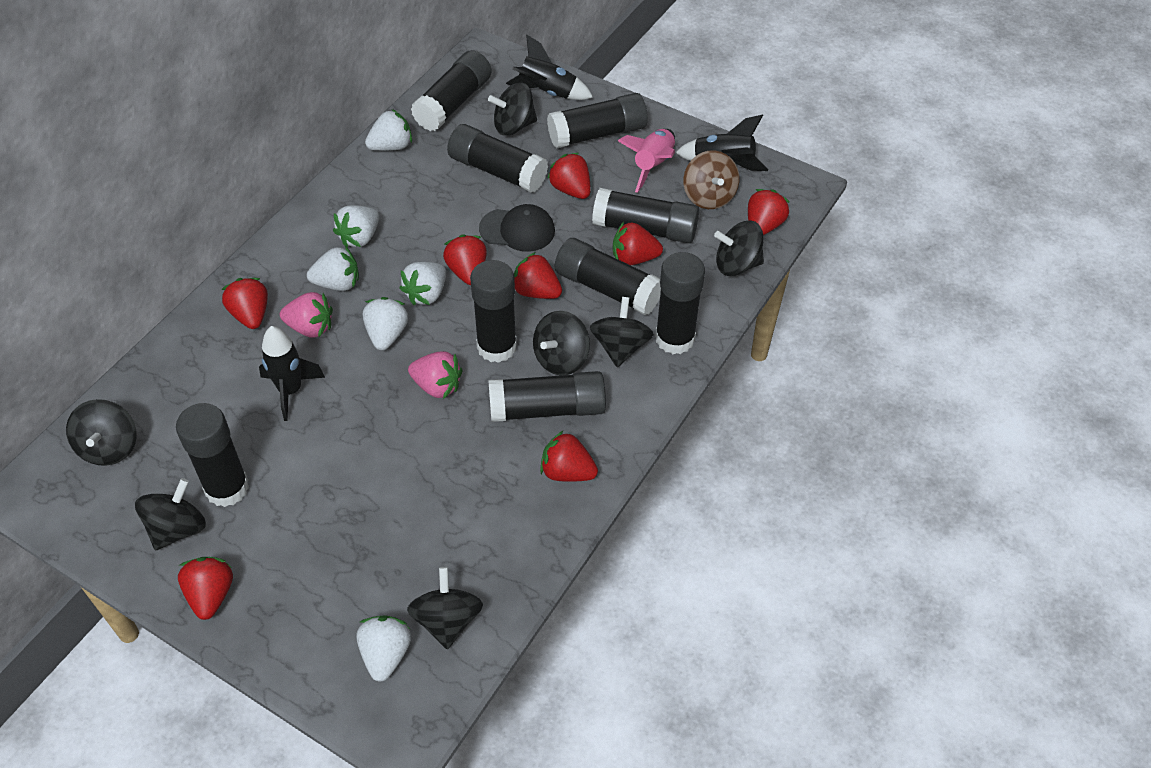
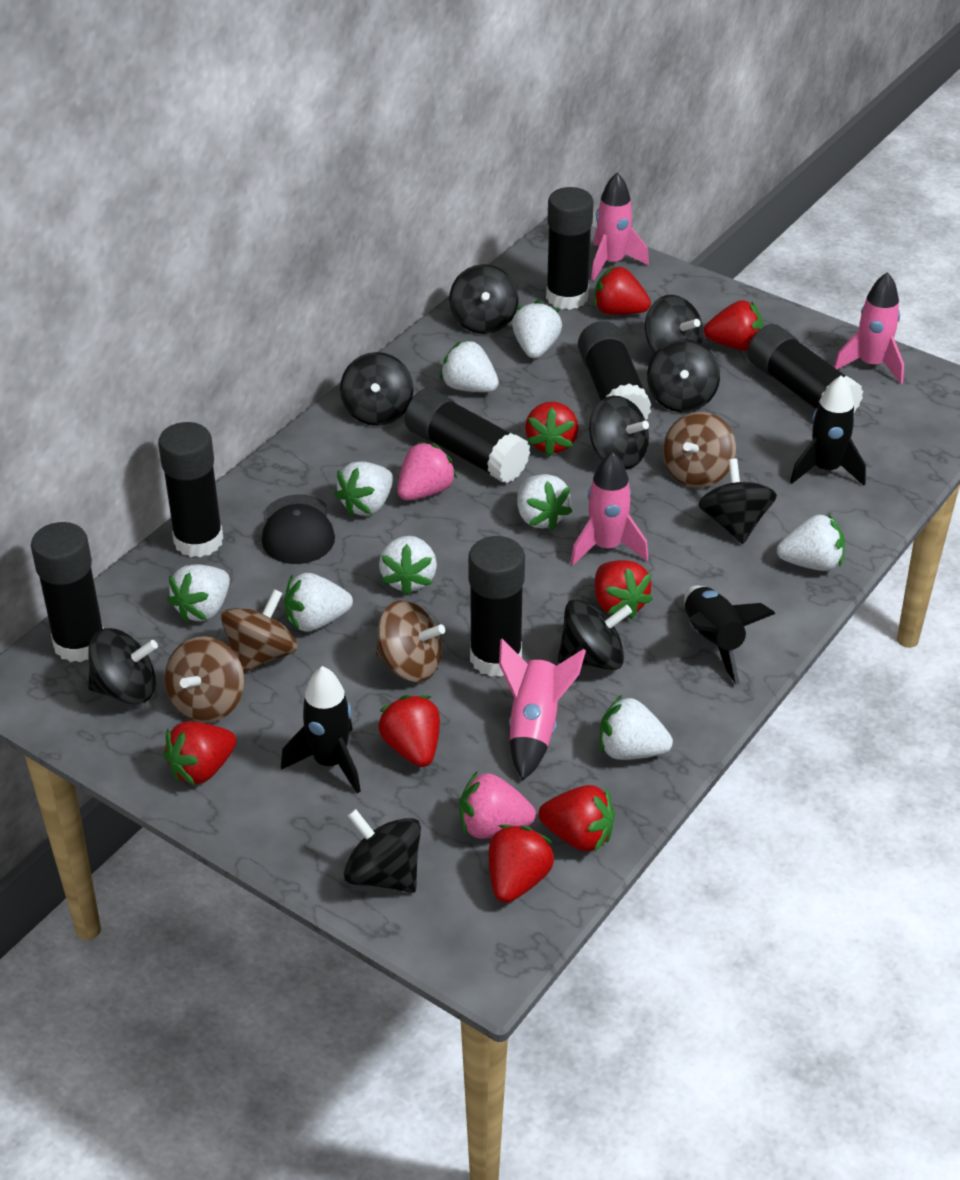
black glue stick: 9 -> 7
black spinning top: 7 -> 9
brown spinning top: 1 -> 4
pink rocket: 1 -> 4
white strawberry: 6 -> 9

